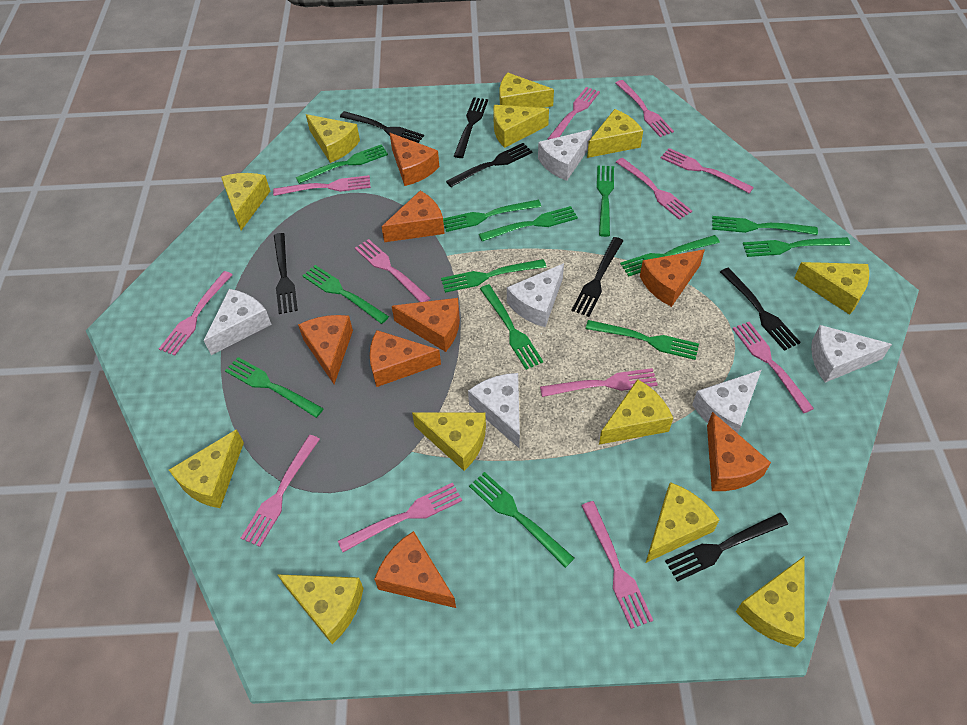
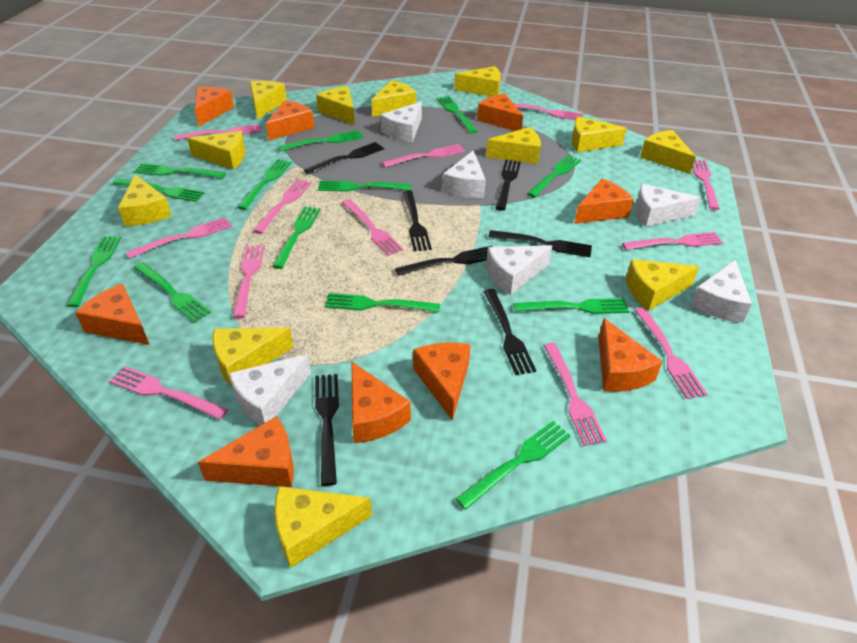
orange cheese: 8 -> 9

